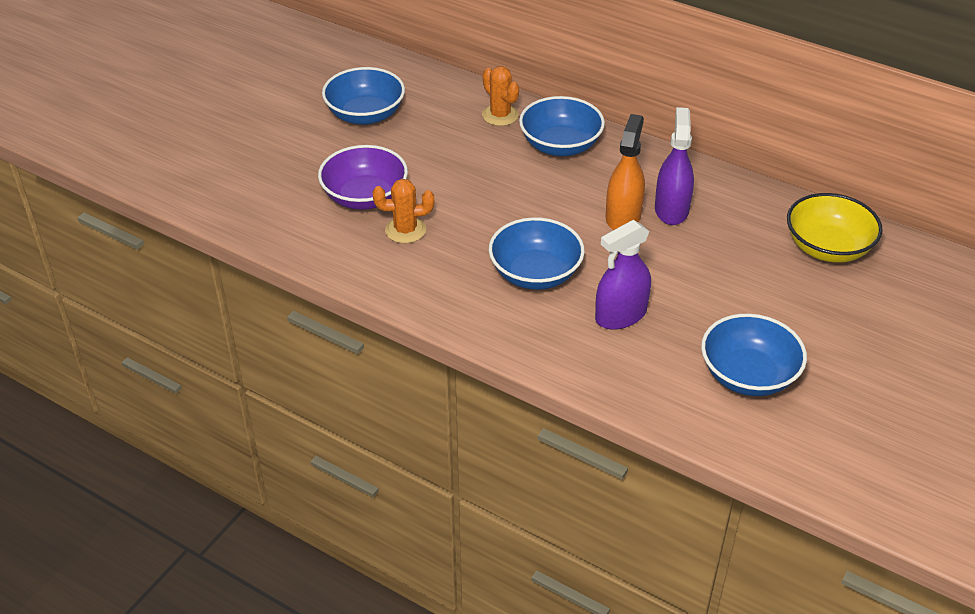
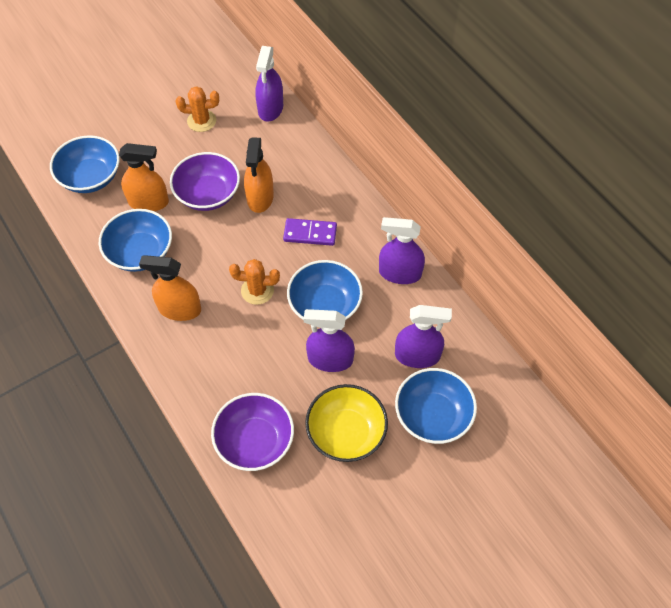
orange spray bottle: 1 -> 3
purple bowl: 1 -> 2
purple domino: 0 -> 1
purple spray bottle: 2 -> 4

